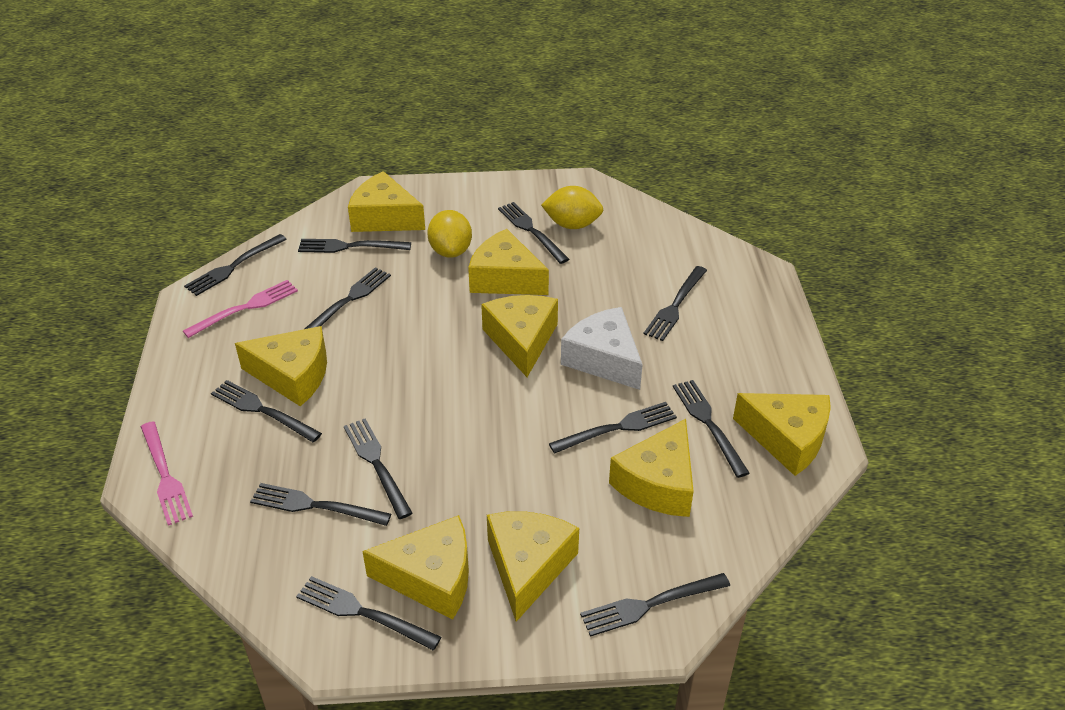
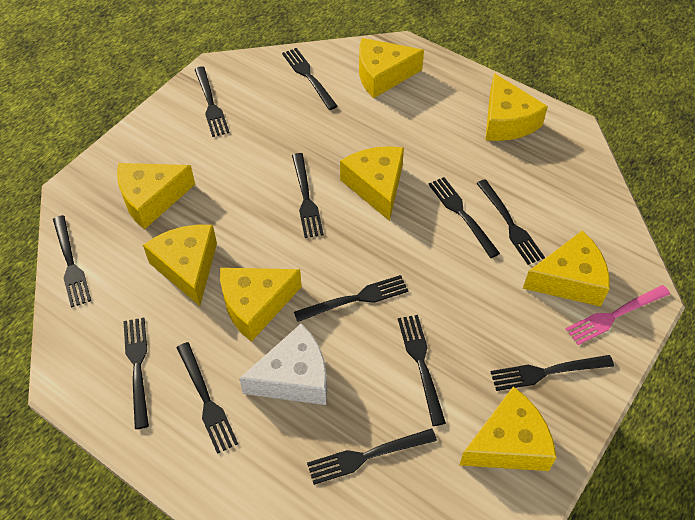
pink fork: 2 -> 1
yellow lemon: 2 -> 0

